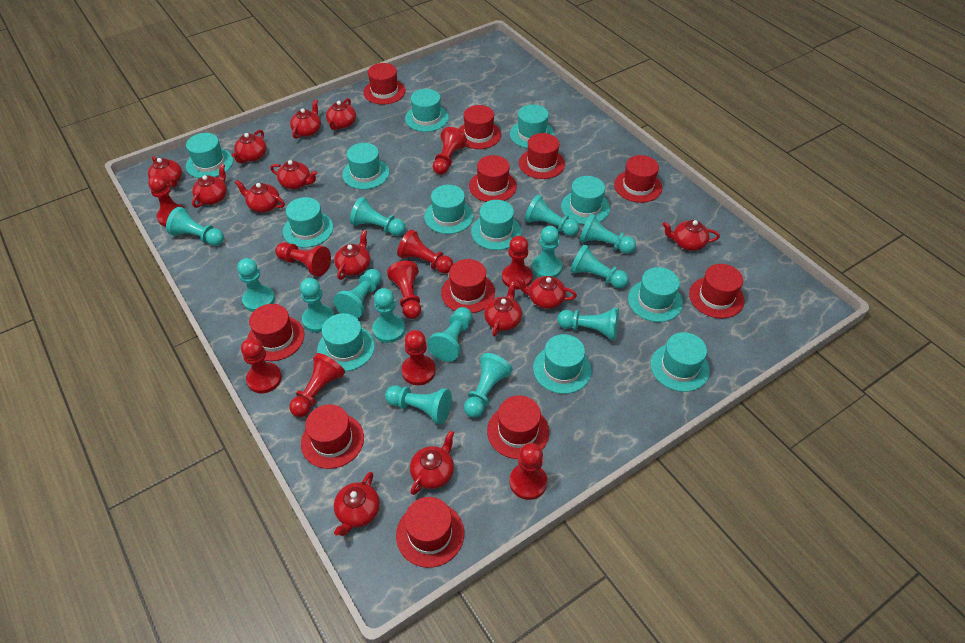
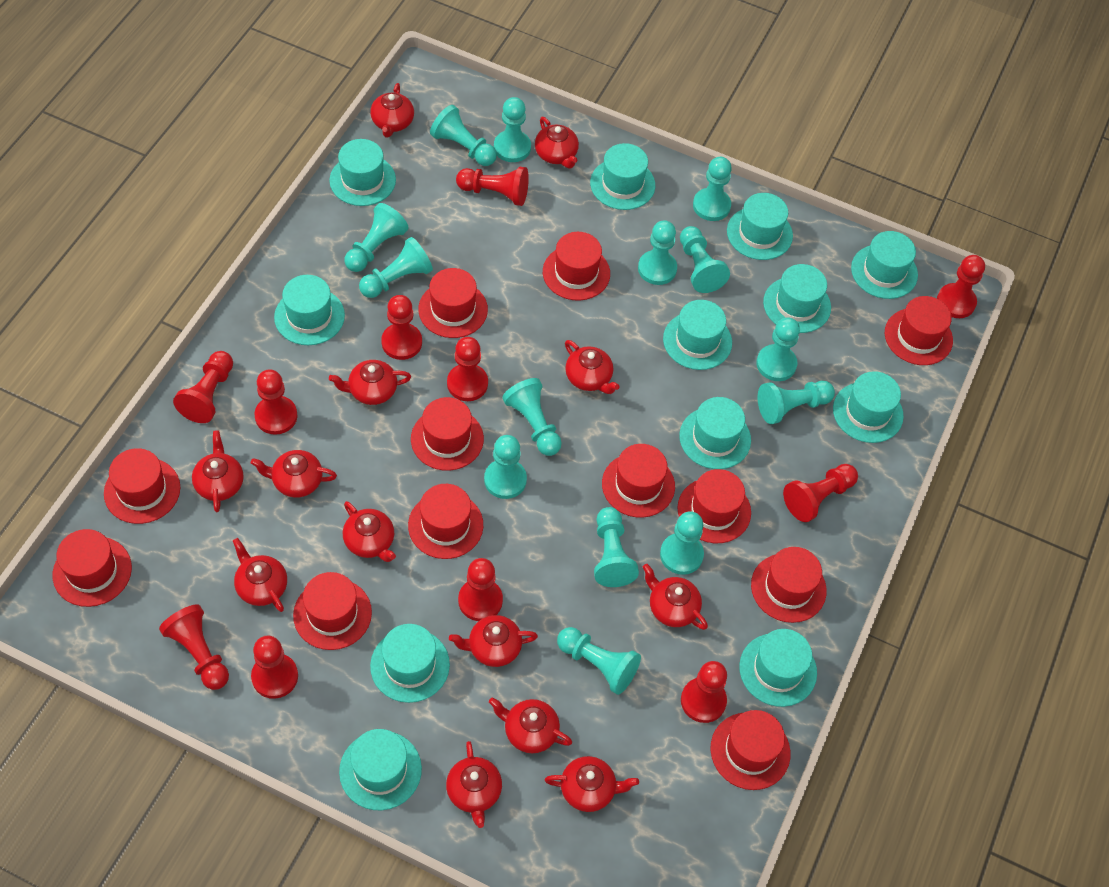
red hat: 11 -> 12
red pawn: 10 -> 11

